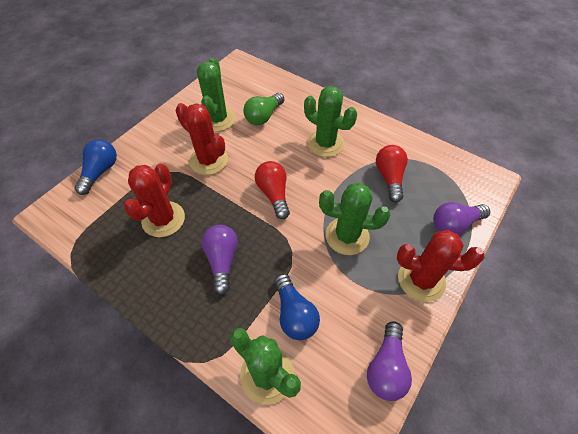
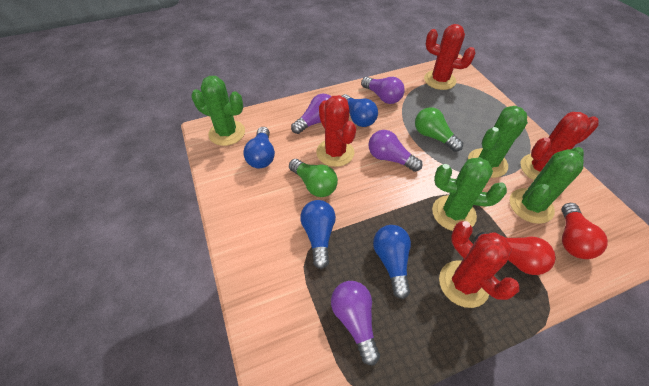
blue light bulb: 2 -> 4
green light bulb: 1 -> 2
purple light bulb: 3 -> 4
red cactus: 3 -> 4

